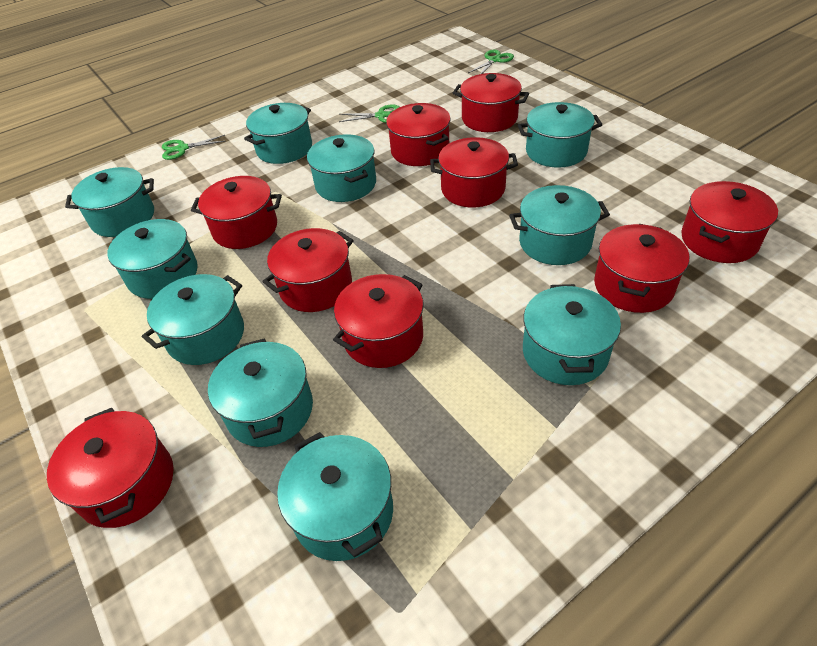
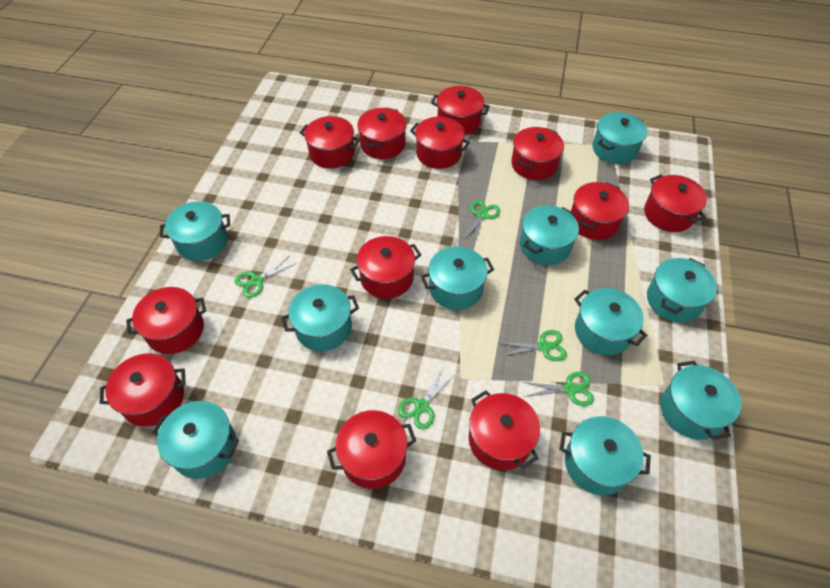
green scissors: 3 -> 5
red pot: 9 -> 12

